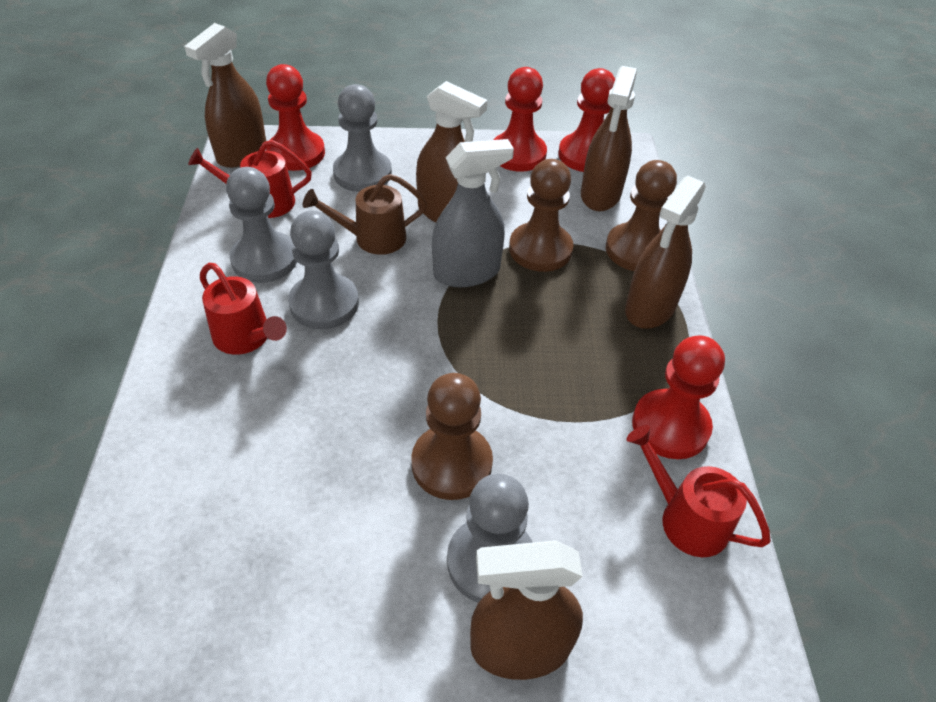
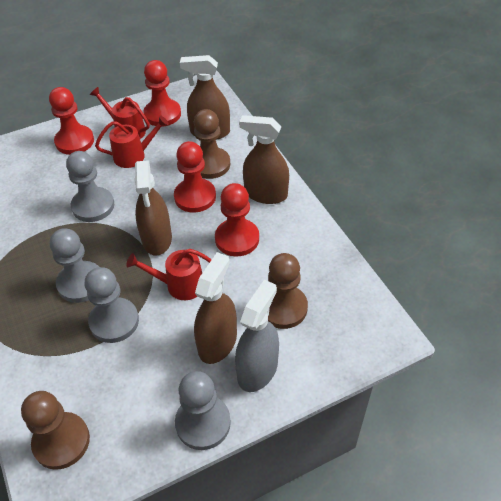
brown spray bottle: 5 -> 4
brown watering can: 1 -> 0

